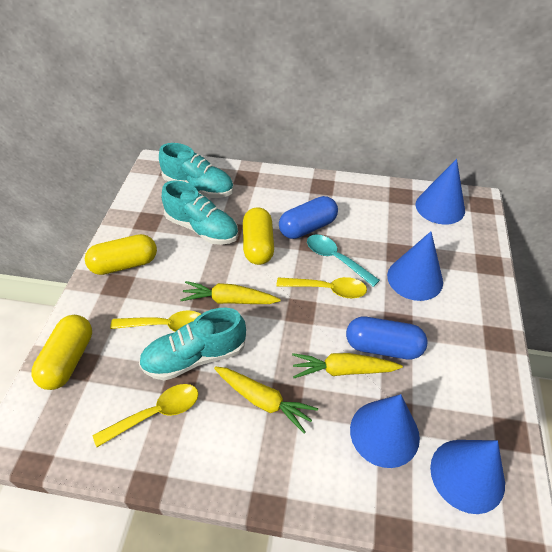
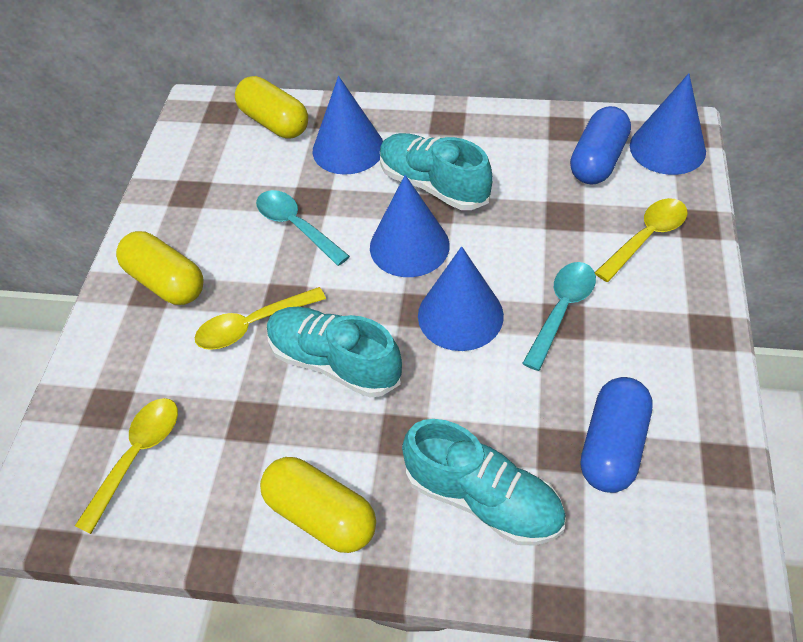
turquoise spoon: 1 -> 2
yellow carrot: 3 -> 0

